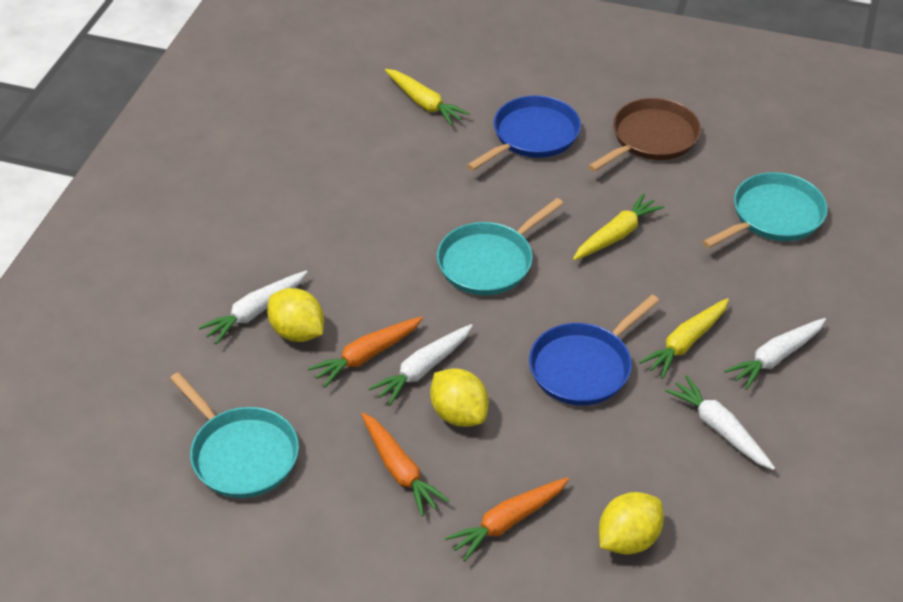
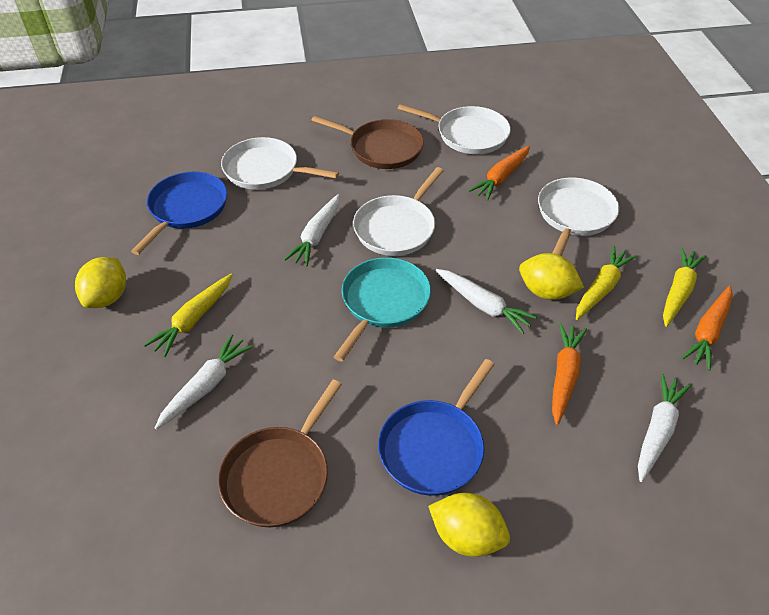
brown pan: 1 -> 2
turquoise pan: 3 -> 1
white pan: 0 -> 4

